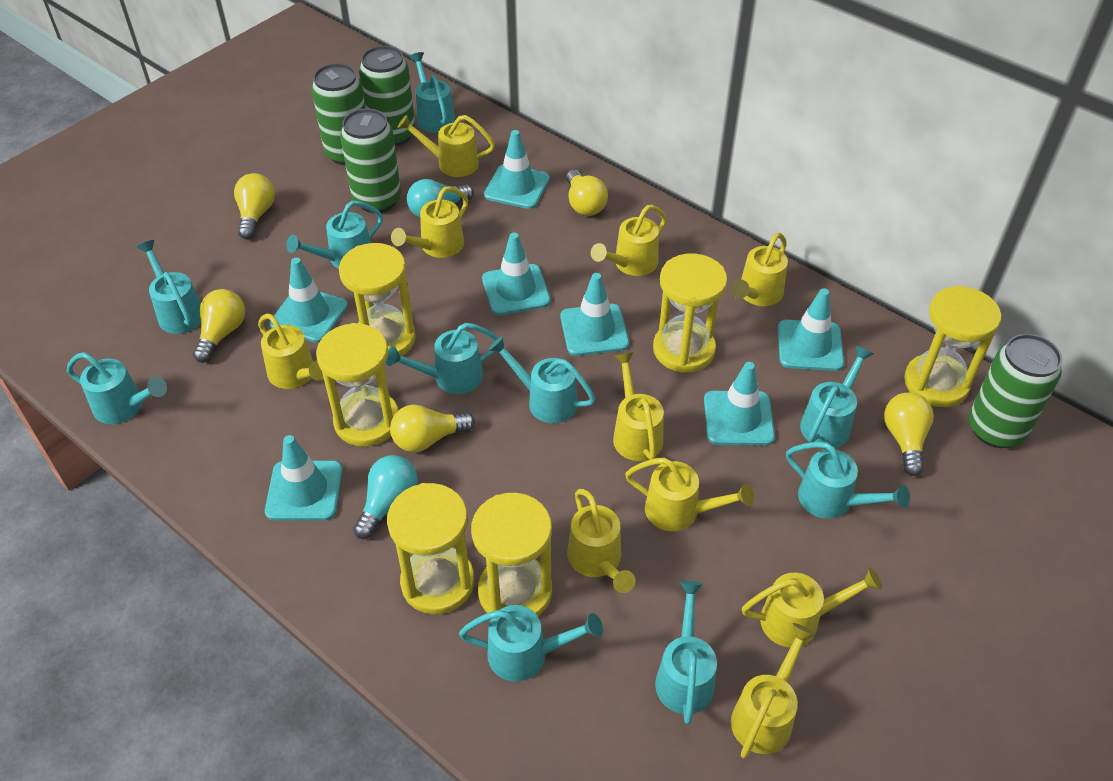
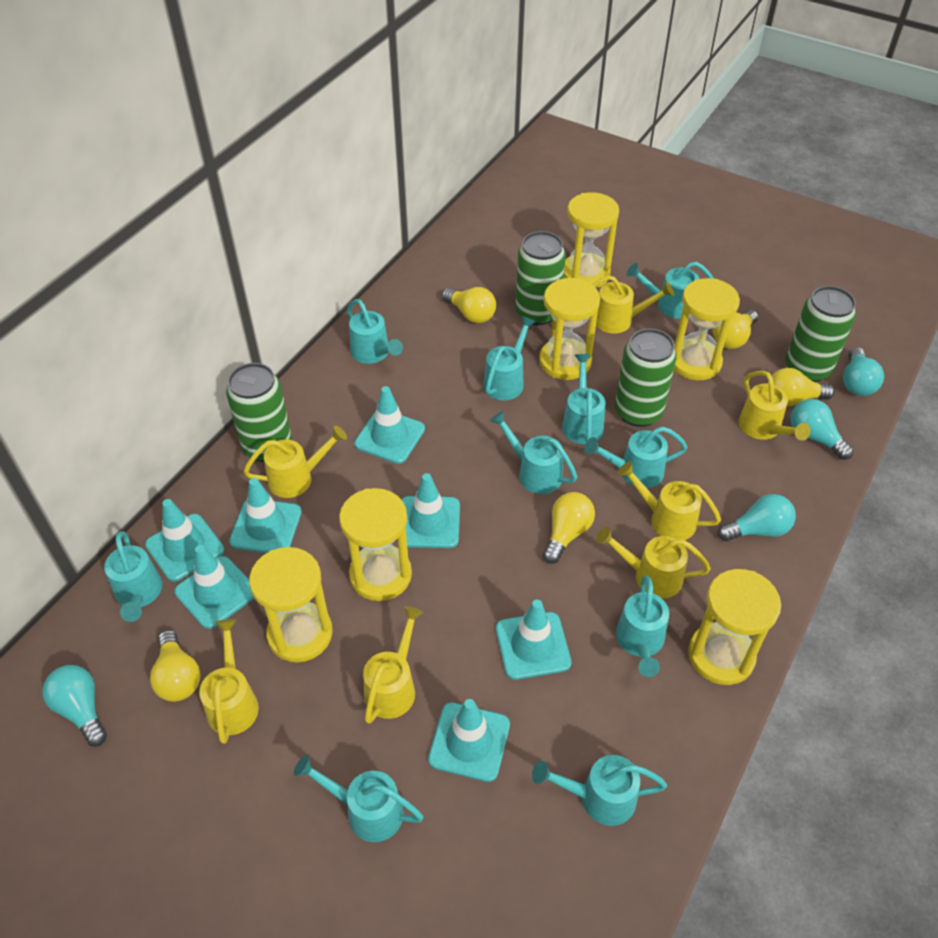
turquoise light bulb: 2 -> 4
yellow watering can: 10 -> 7

